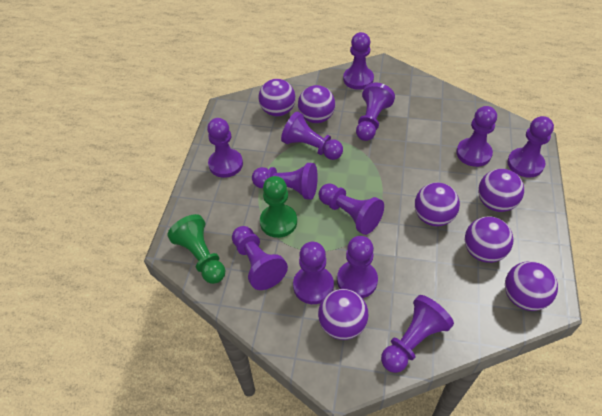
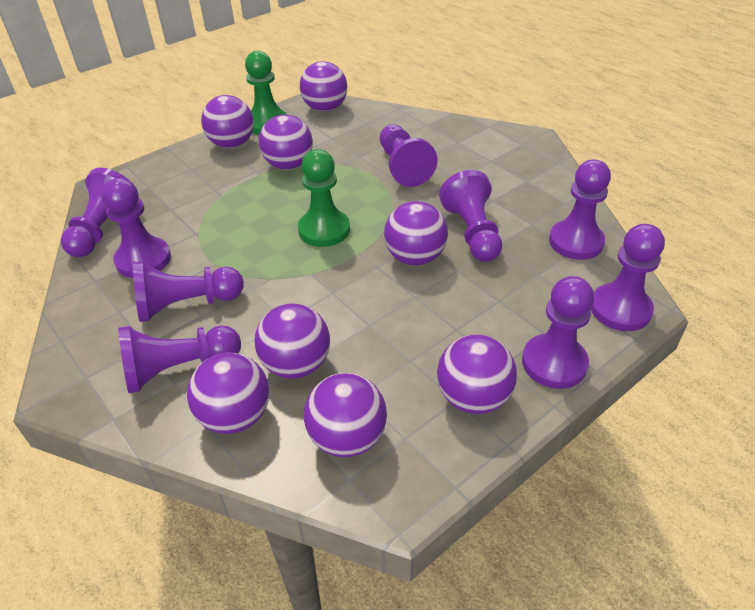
purple ball: 7 -> 8
purple pawn: 12 -> 9

